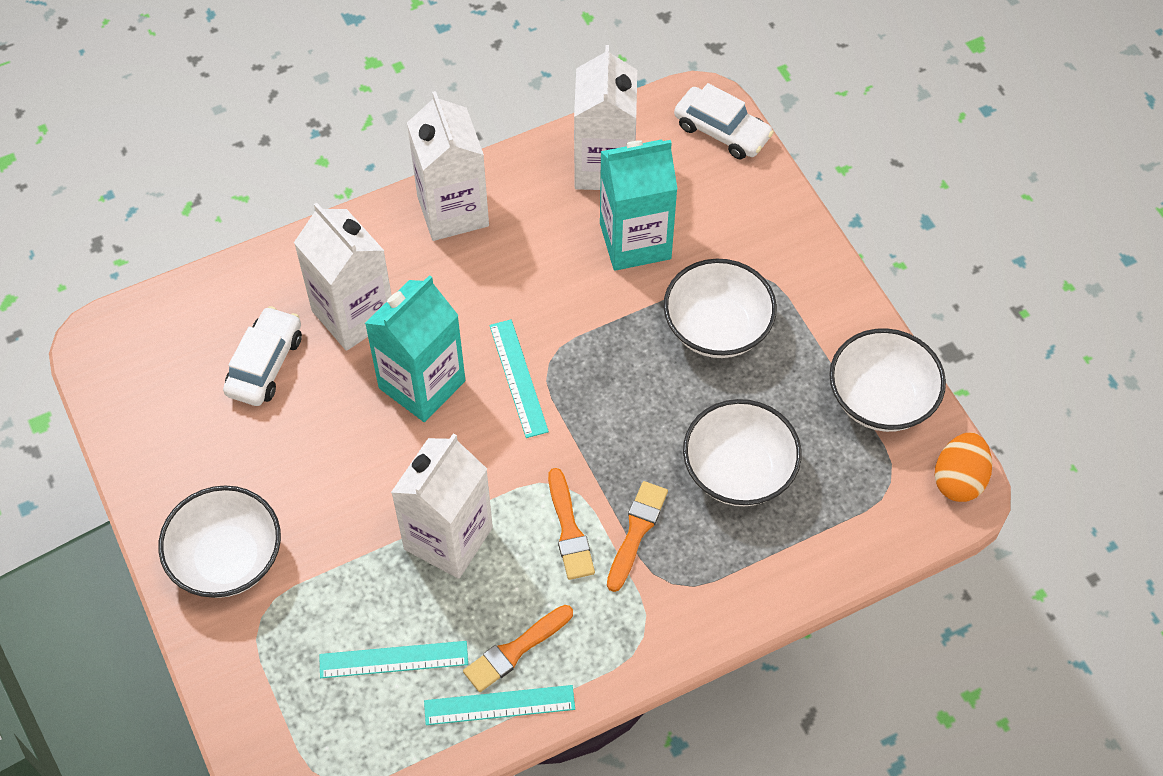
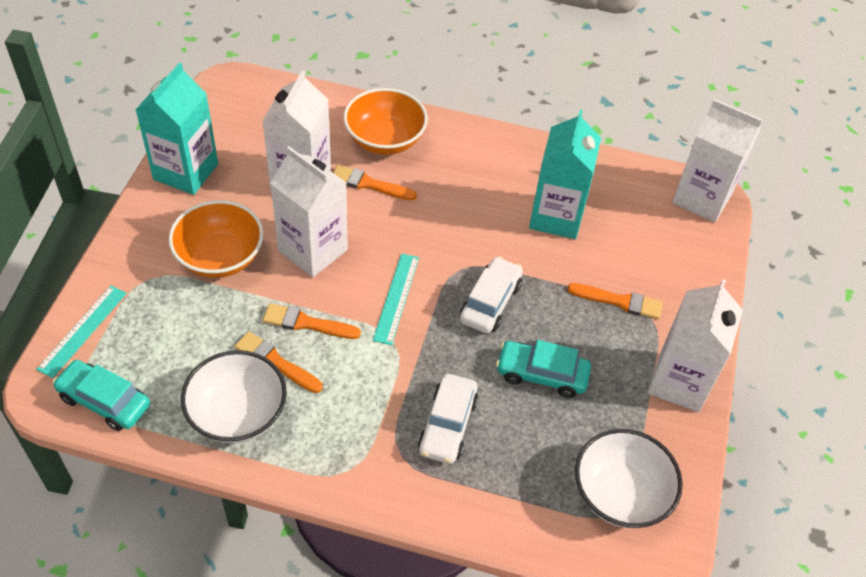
orange bowl: 0 -> 2
orange brush: 3 -> 4
orange egg: 1 -> 0
turquoise car: 0 -> 2
turquoise ruler: 3 -> 2
white bowl: 4 -> 2

